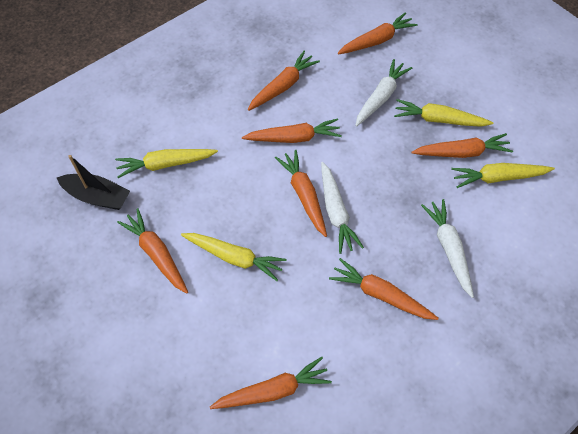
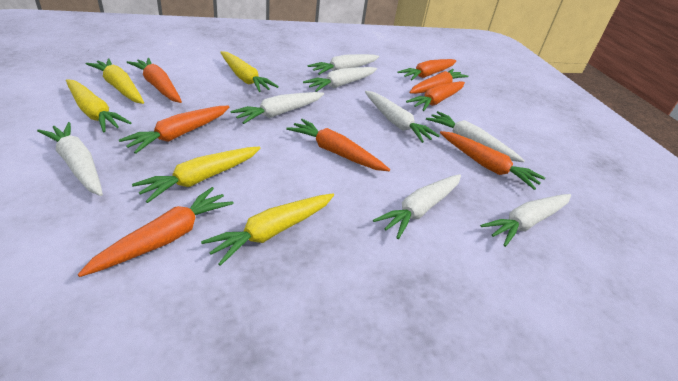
black boat: 1 -> 0
white carrot: 3 -> 8
yellow carrot: 4 -> 5

